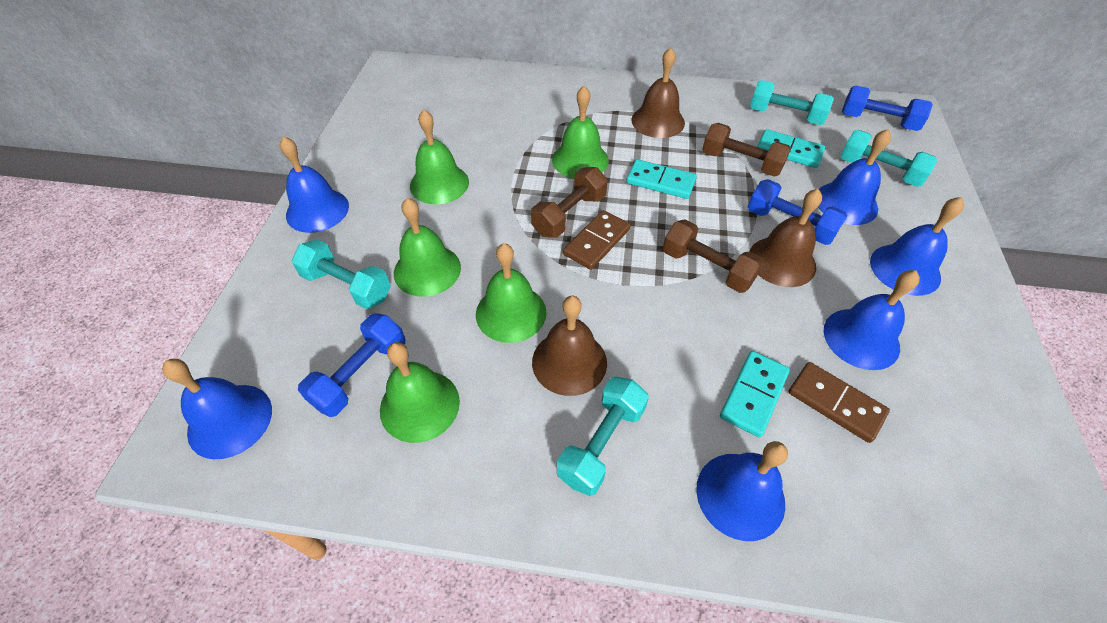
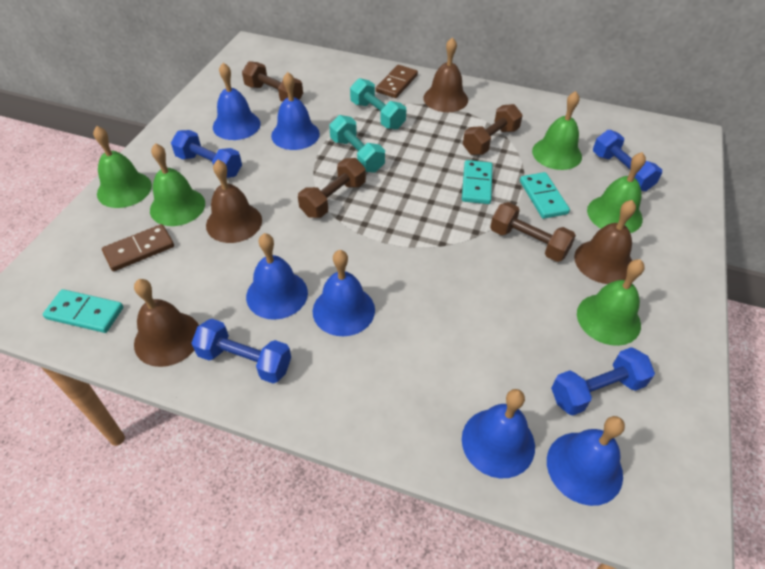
blue dumbbell: 3 -> 4
brown bell: 3 -> 4
brown dumbbell: 3 -> 4
turquoise dumbbell: 4 -> 2

